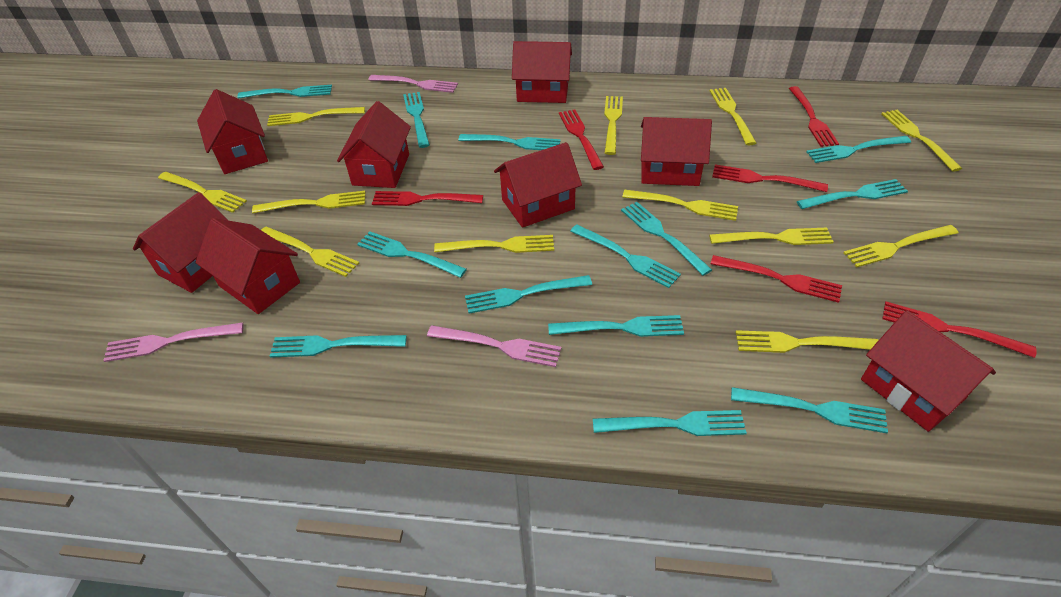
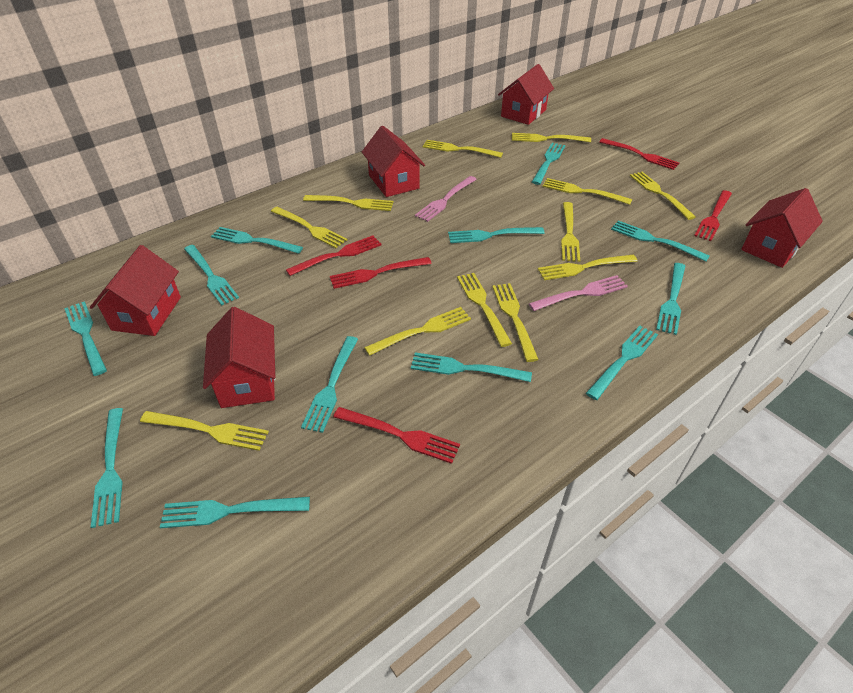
pink fork: 3 -> 2
red fork: 6 -> 5
red house: 8 -> 5
turquoise fork: 13 -> 12

